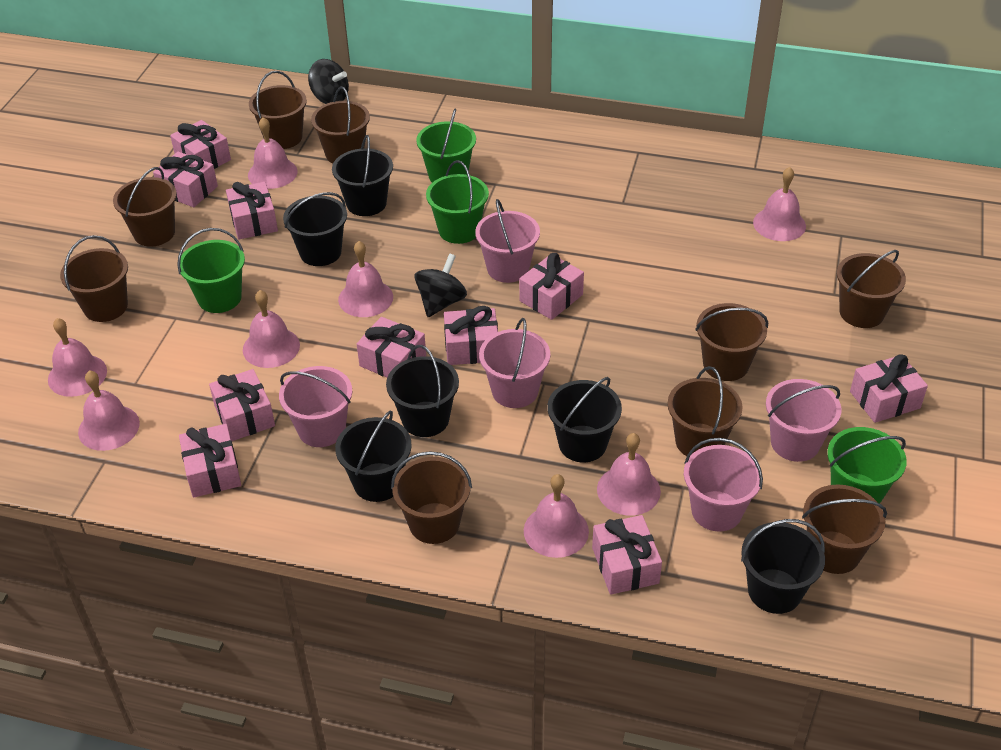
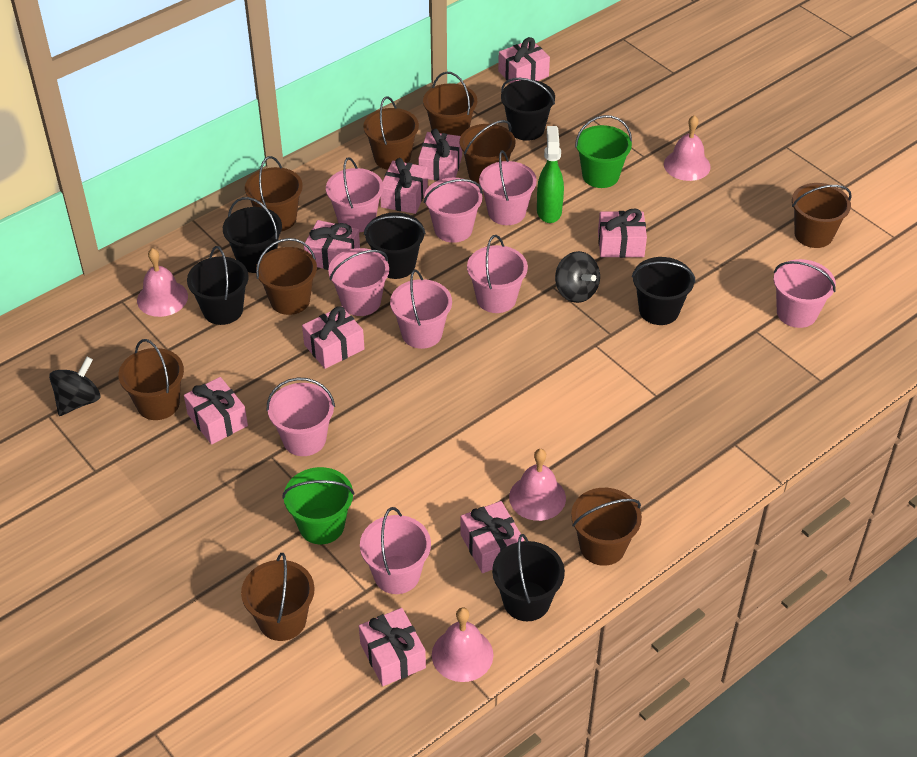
green bucket: 4 -> 2
green spray bottle: 0 -> 1
pink bell: 8 -> 4
pink bucket: 5 -> 9
pink gift: 10 -> 9

